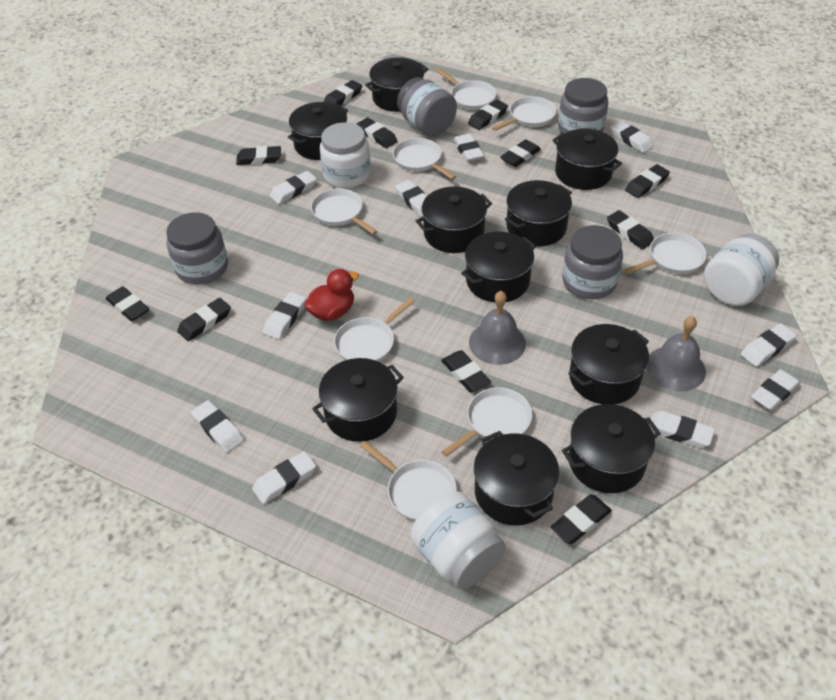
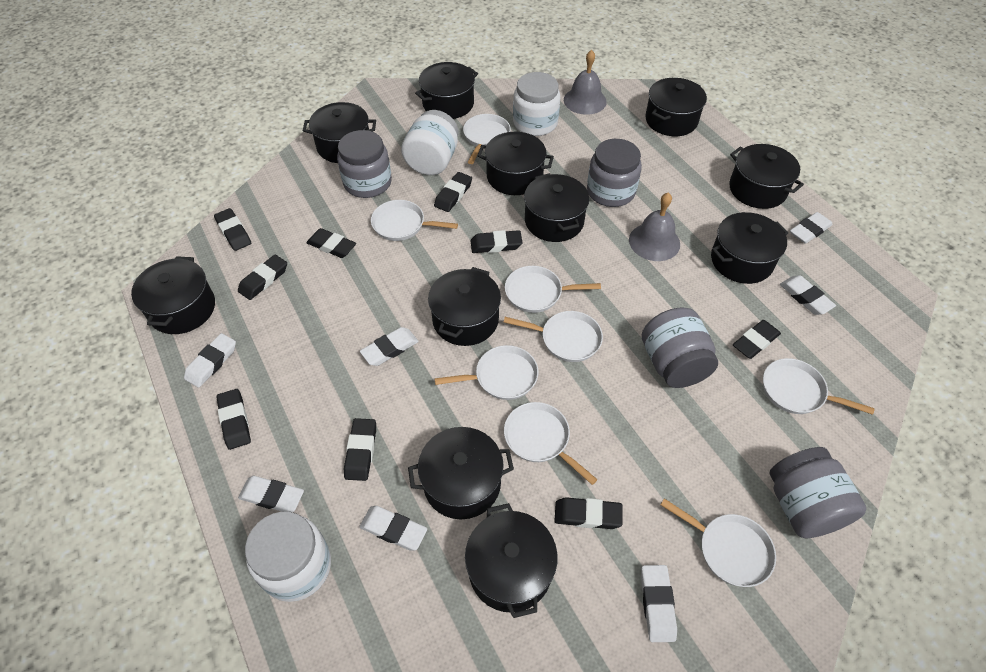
black eraser: 11 -> 9
black pot: 10 -> 11
red duck: 1 -> 0
white eraser: 10 -> 7

